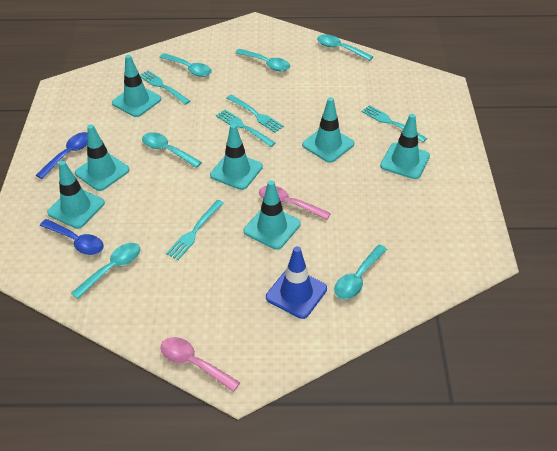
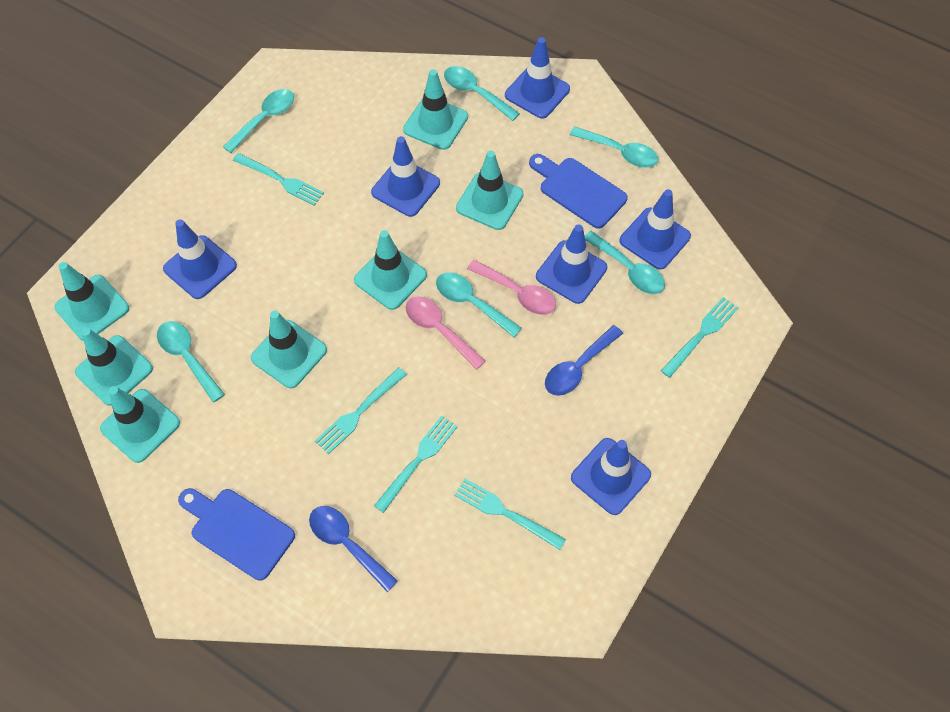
blue cutting board: 0 -> 2
blue traffic cone: 1 -> 6

